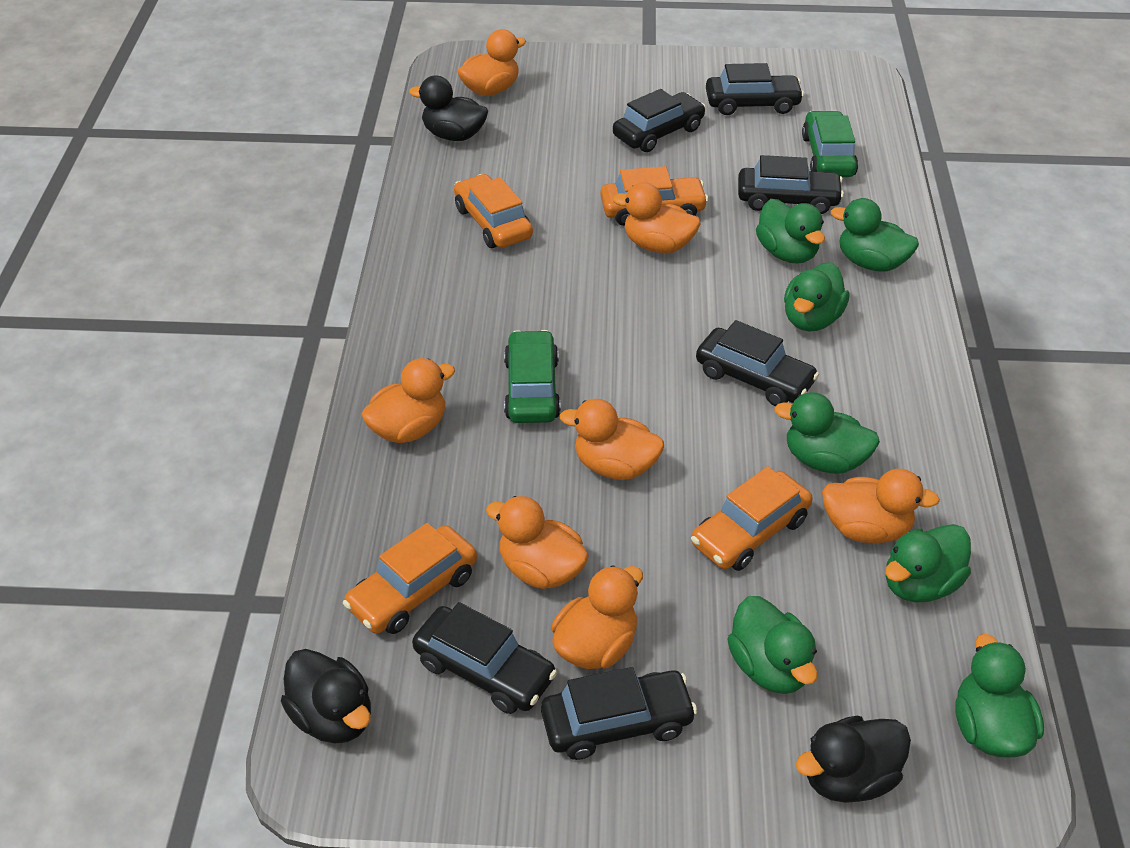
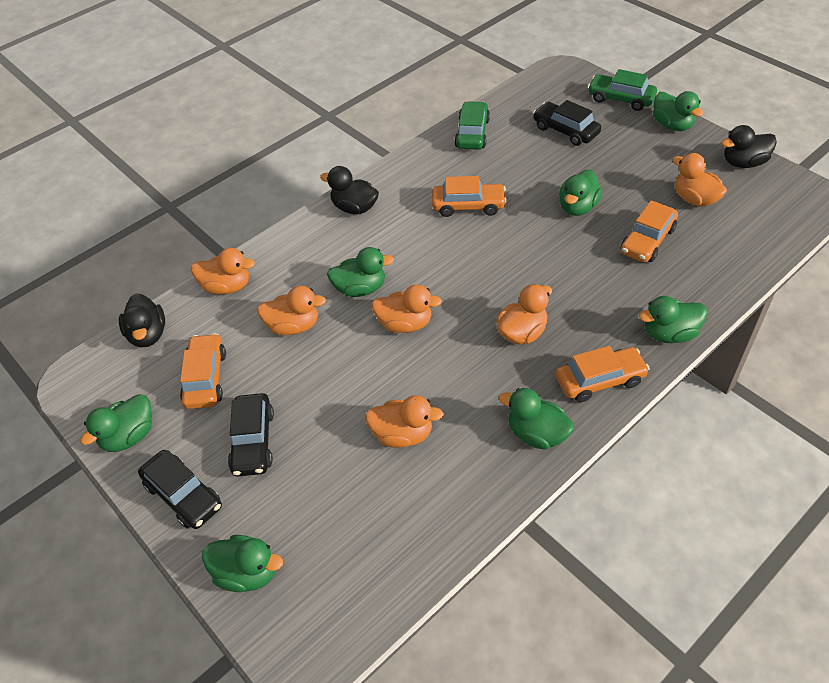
black car: 6 -> 3
orange duck: 7 -> 6

